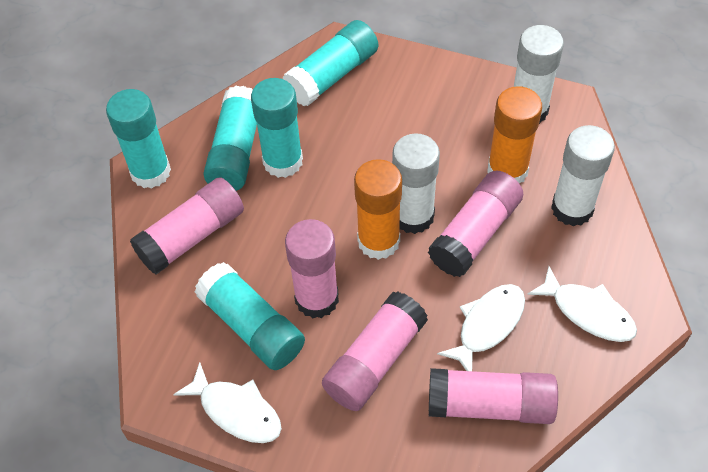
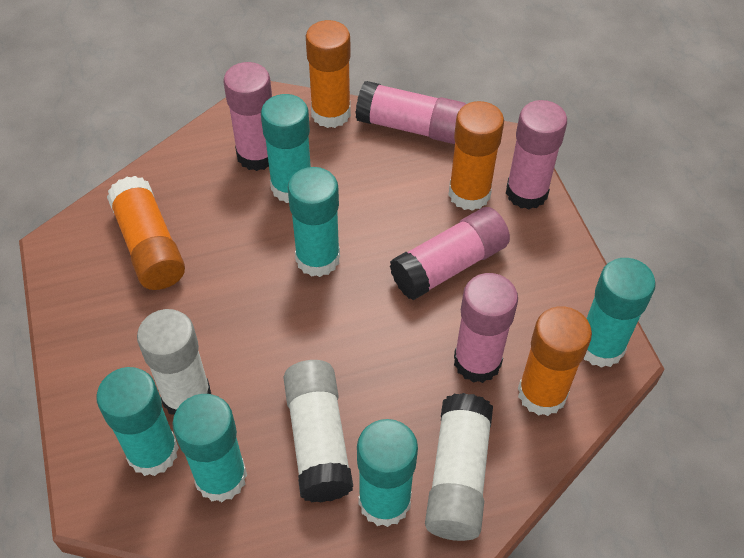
orange glue stick: 2 -> 4
turquoise glue stick: 5 -> 6
white fish: 3 -> 0

